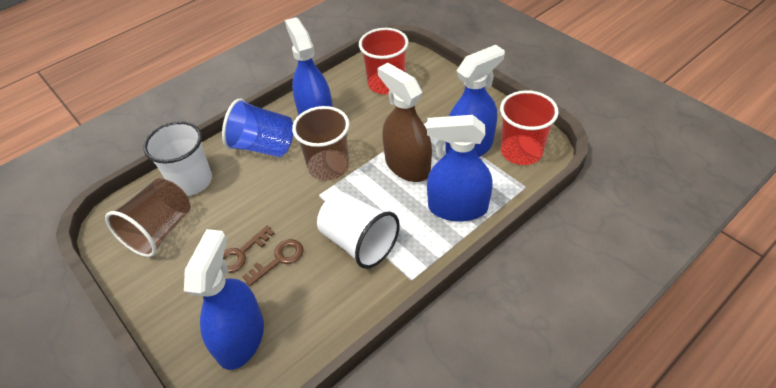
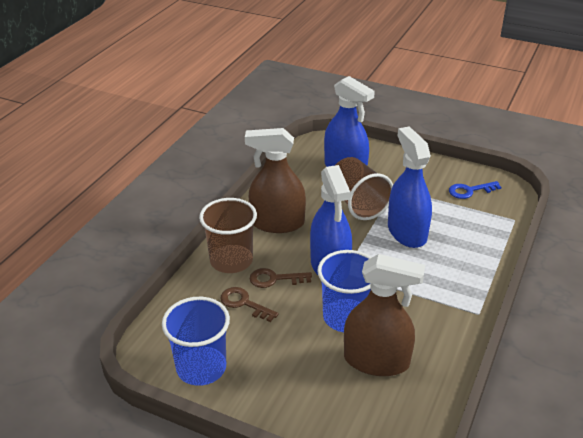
blue cup: 1 -> 2
blue key: 0 -> 1
blue spray bottle: 4 -> 3
brown spray bottle: 1 -> 2
red cup: 2 -> 0
white cup: 2 -> 0

